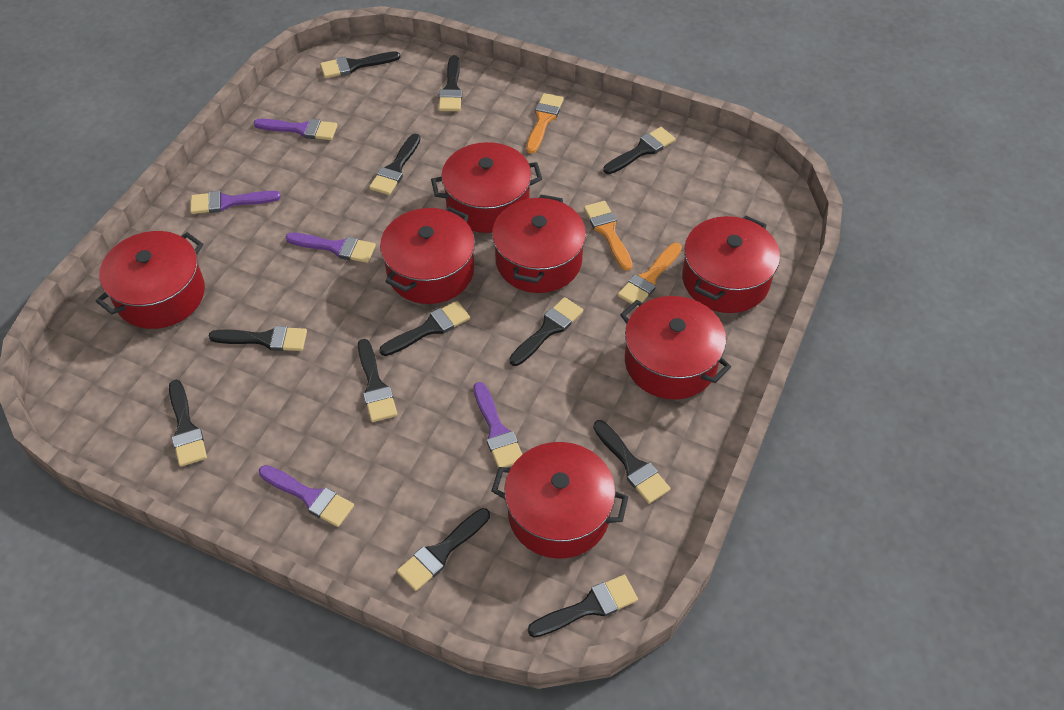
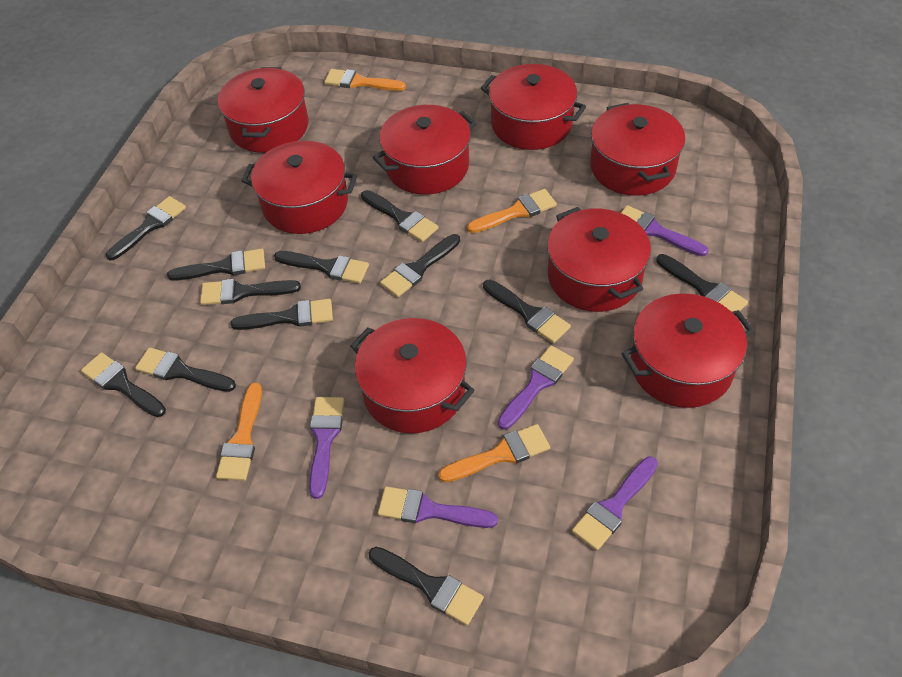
orange brush: 3 -> 4
red pot: 7 -> 8

